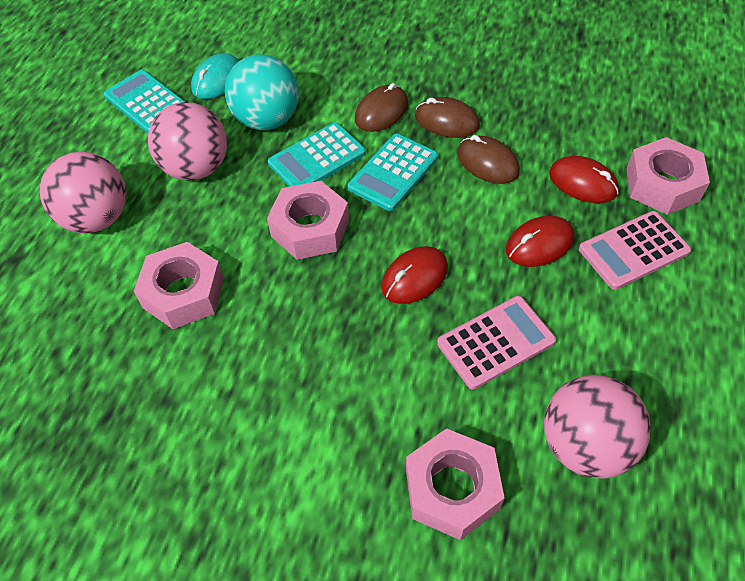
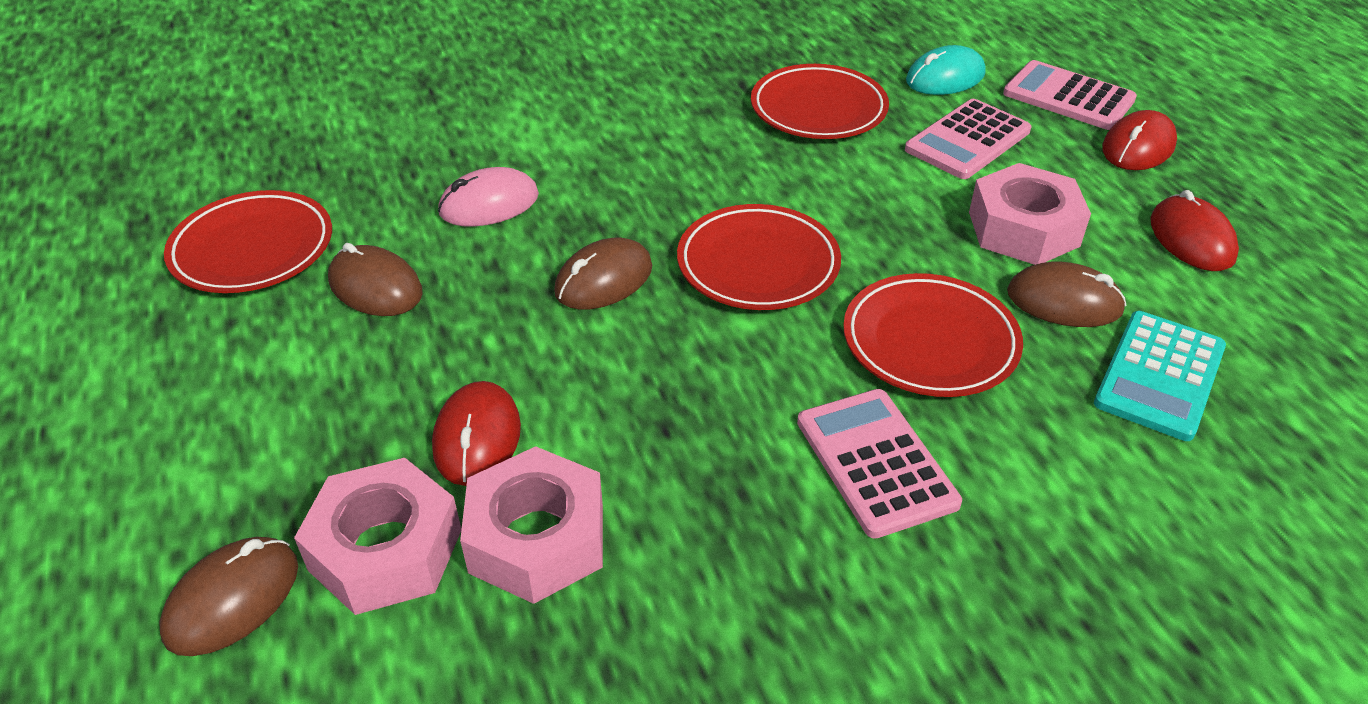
brown mouse: 3 -> 4
pink ball: 3 -> 0
pink calculator: 2 -> 3
pink mouse: 0 -> 1
pink nut: 4 -> 3
red plate: 0 -> 4
turquoise ball: 1 -> 0
turquoise calculator: 3 -> 1

